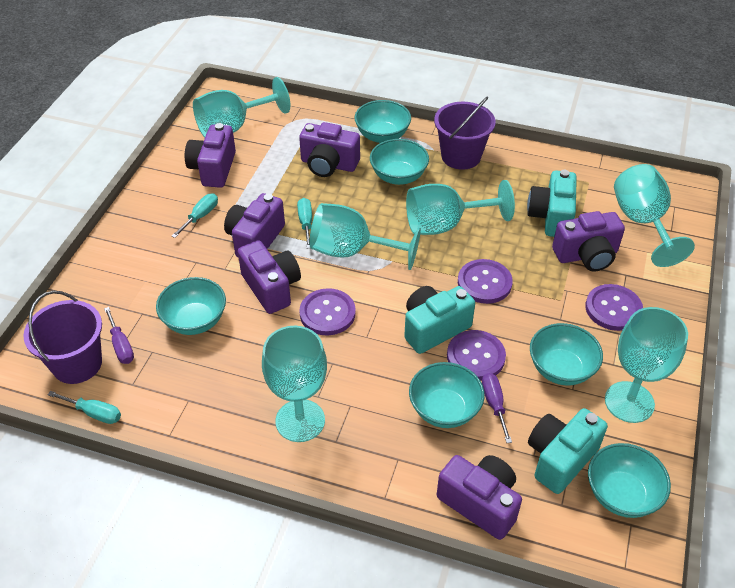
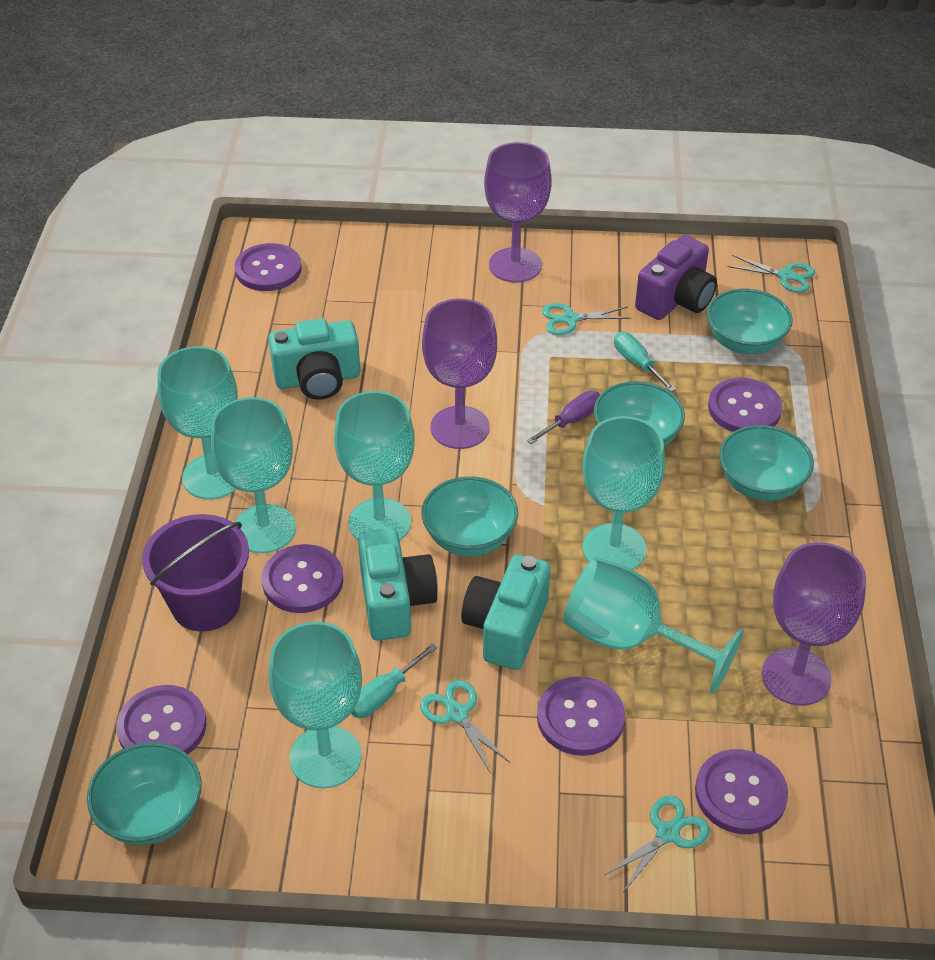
purple bucket: 2 -> 1
purple button: 4 -> 6
purple camera: 6 -> 1
purple goblet: 0 -> 3
purple screwdriver: 2 -> 1
turquoise bowl: 6 -> 5
turquoise scissors: 0 -> 4
turquoise screwdriver: 3 -> 2

